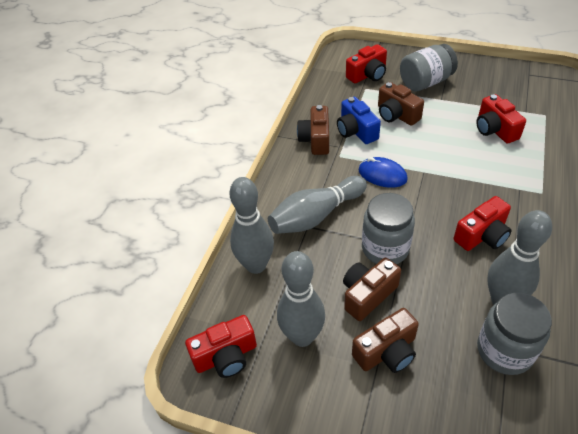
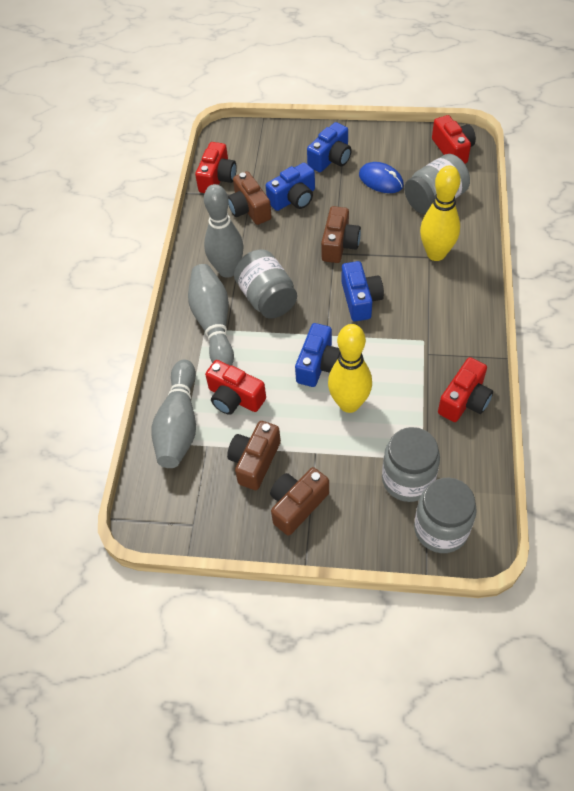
blue camera: 1 -> 4
grey bowling pin: 4 -> 3
grey jar: 3 -> 4
yellow bowling pin: 0 -> 2

